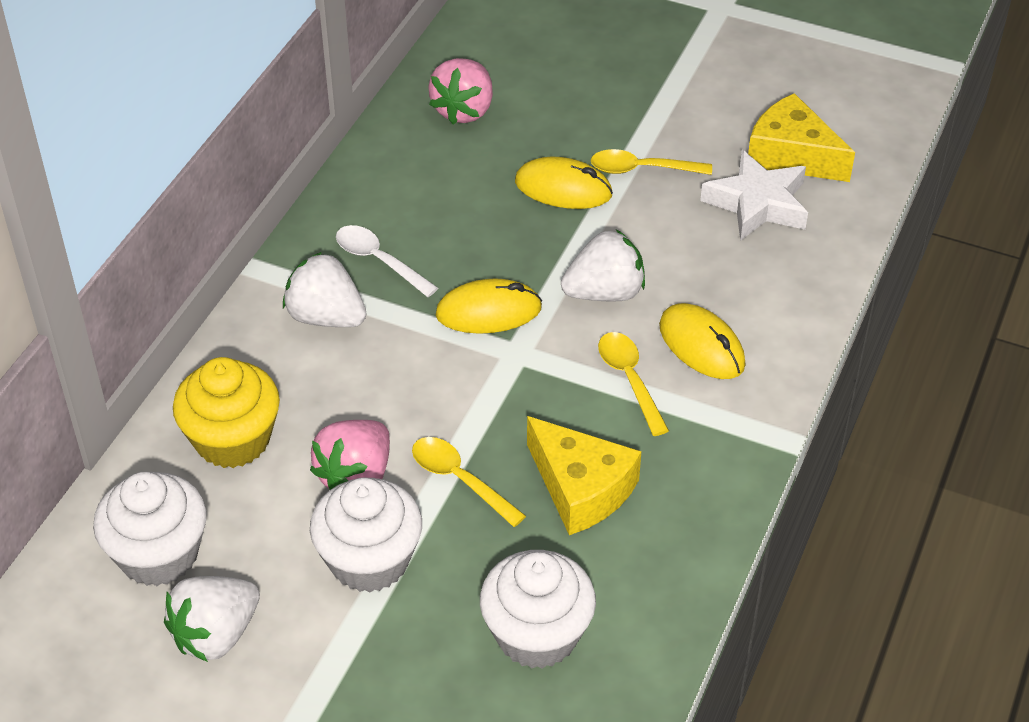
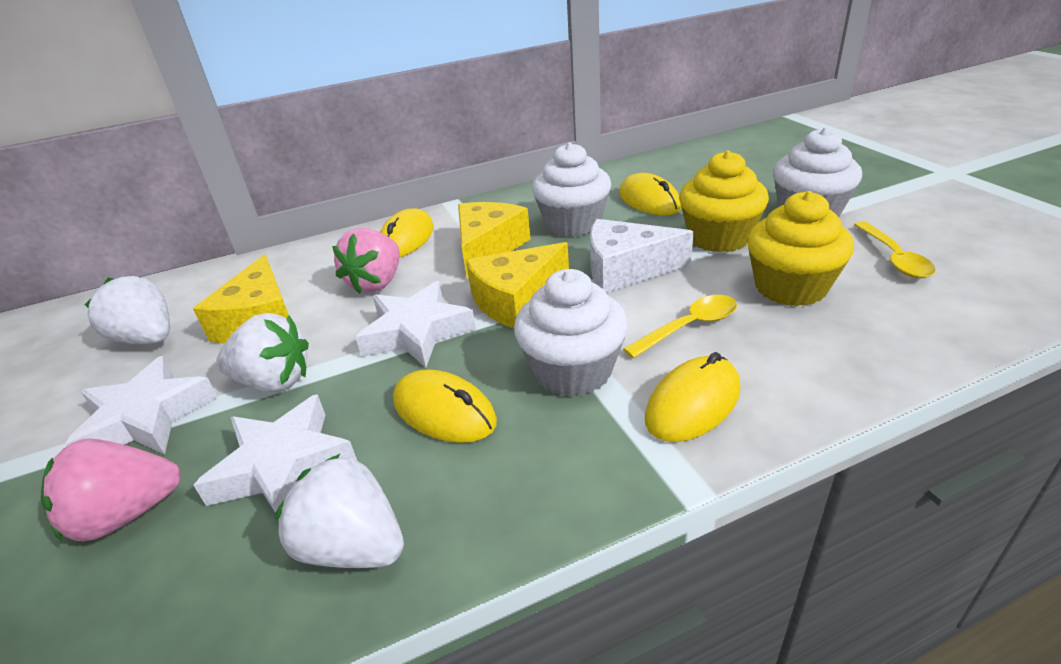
white cheese: 0 -> 1
white spoon: 1 -> 0
white star: 1 -> 3
yellow cheese: 2 -> 3
yellow cupcake: 1 -> 2
yellow mouse: 3 -> 4
yellow spoon: 3 -> 2

